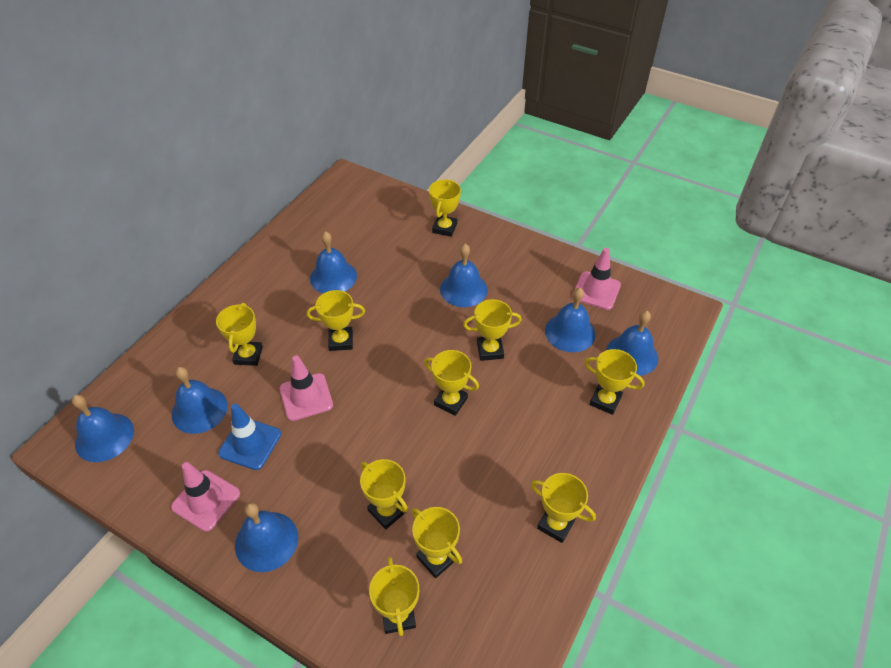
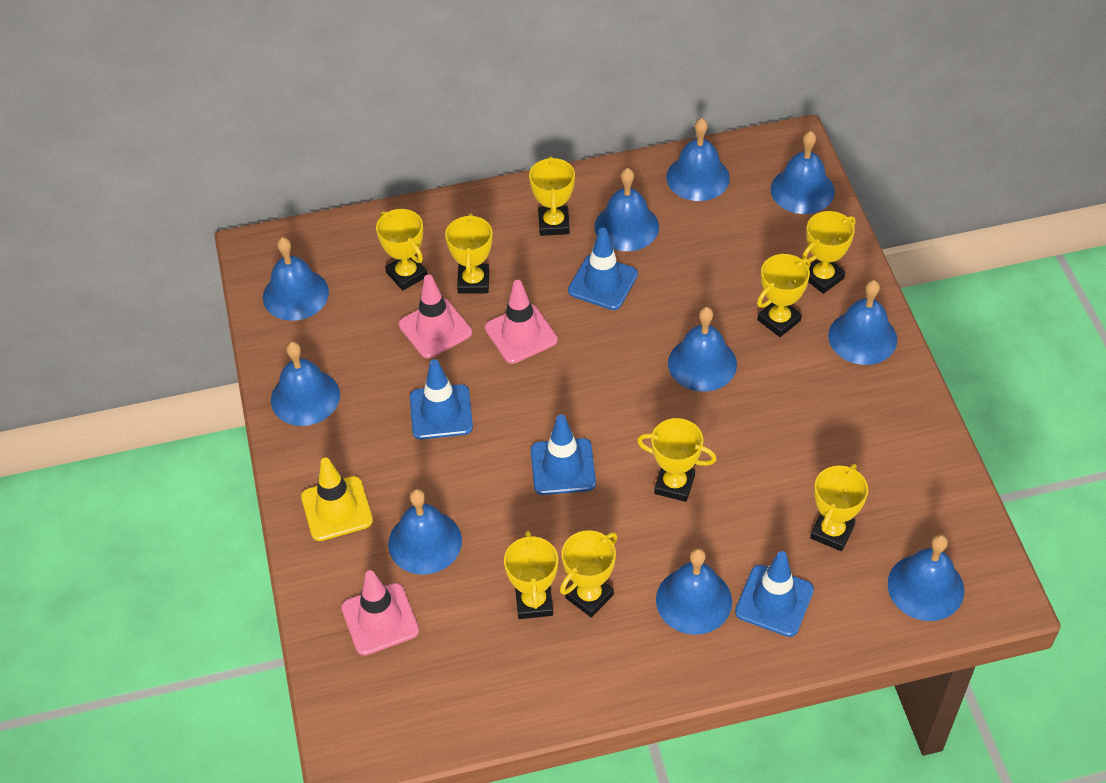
blue bell: 7 -> 10
blue traffic cone: 1 -> 4
yellow traffic cone: 0 -> 1
yellow trophy: 10 -> 9

